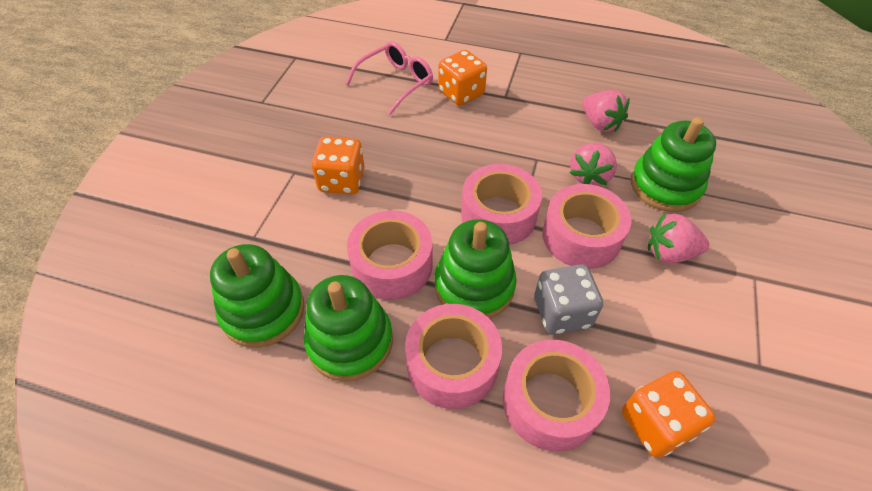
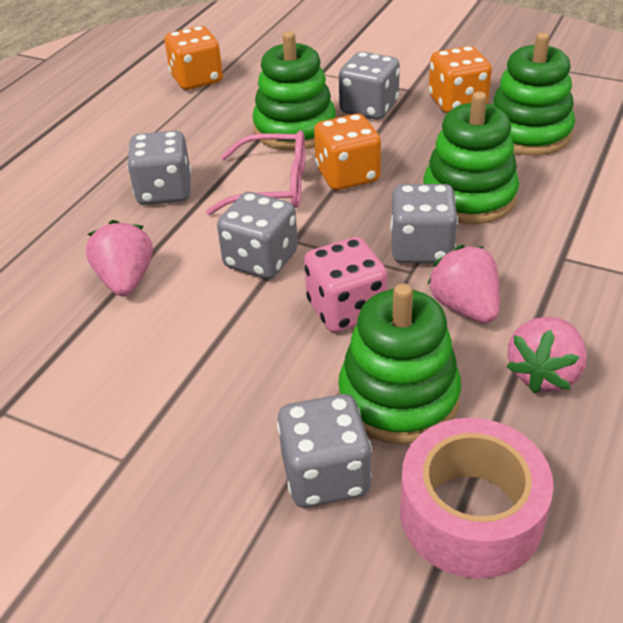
grey dice: 1 -> 5
pink dice: 0 -> 1
pink tape: 5 -> 1

